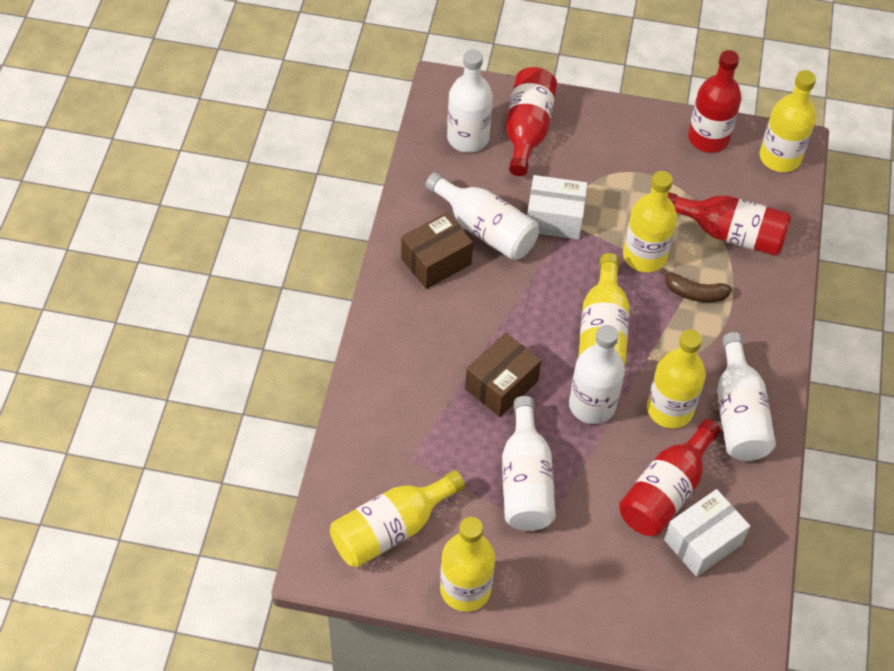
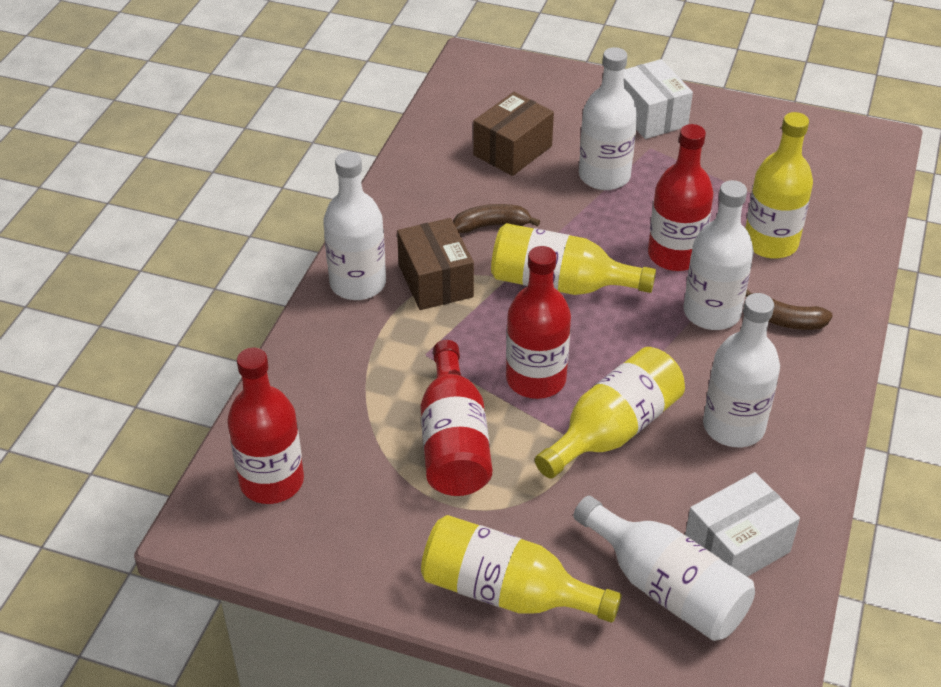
brown banana: 1 -> 2
yellow bottle: 6 -> 4

